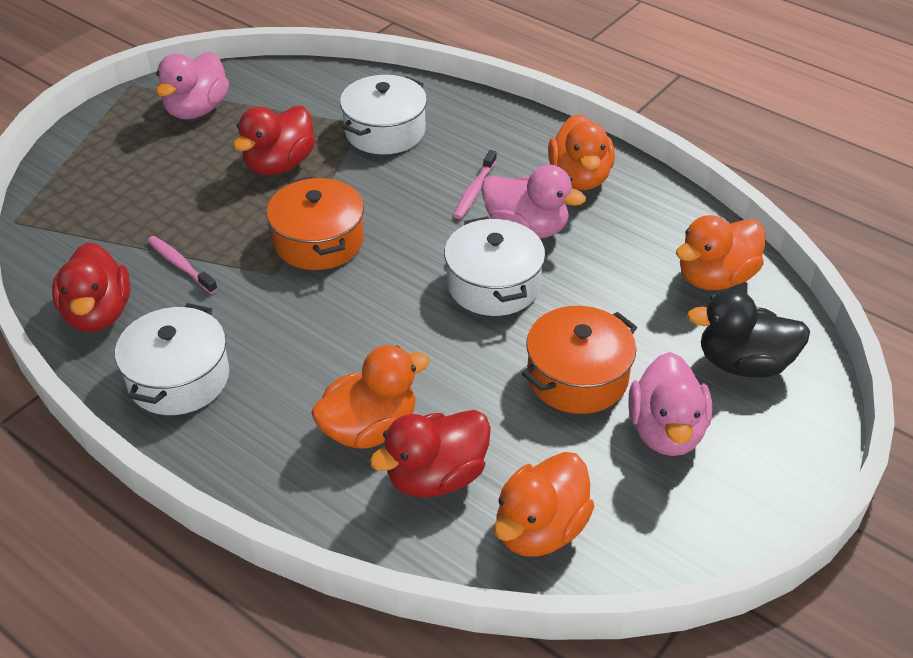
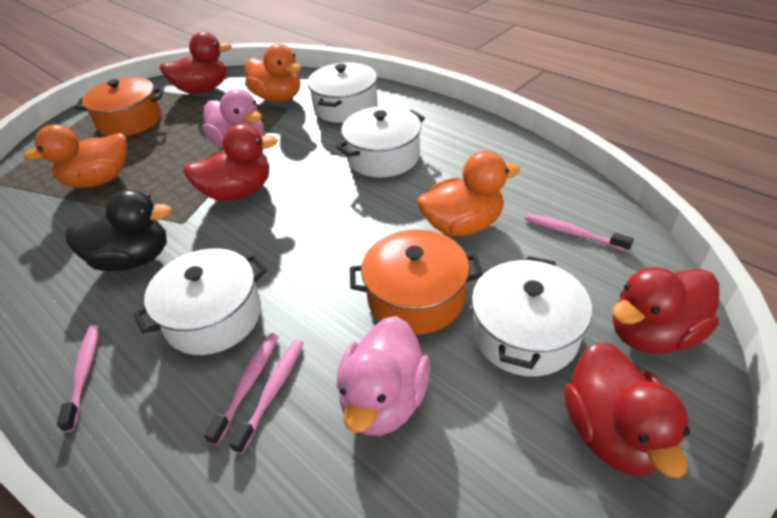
orange duck: 4 -> 3
pink duck: 3 -> 2
pink toothbrush: 2 -> 4
red duck: 3 -> 4
white pot: 3 -> 4

